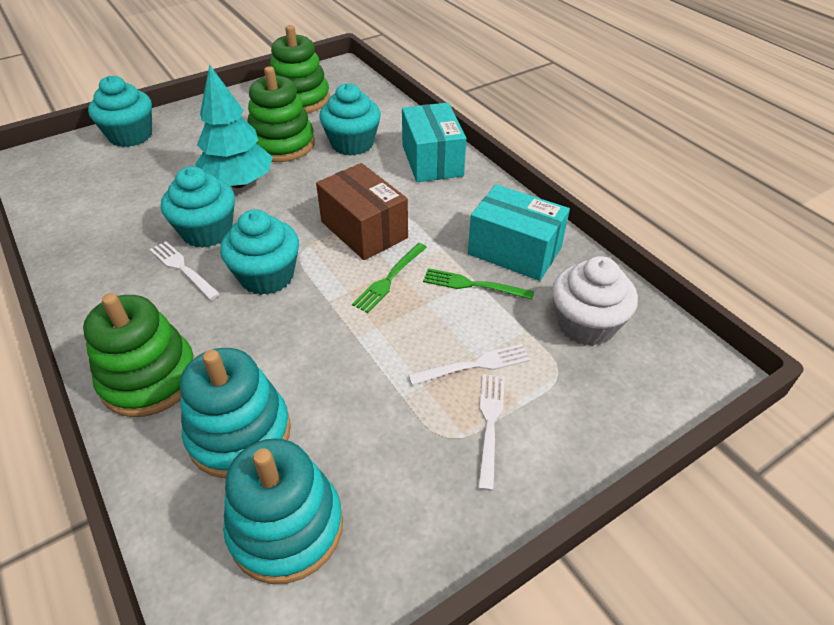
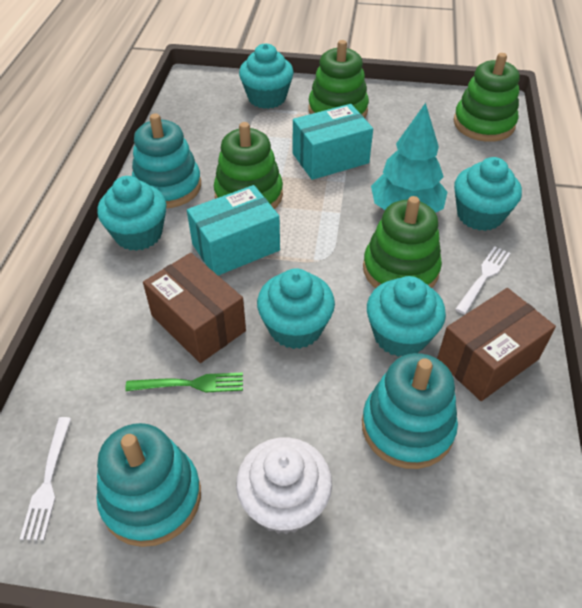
brown box: 1 -> 2
green fork: 2 -> 1
green stacking toy: 3 -> 4
turquoise cupcake: 4 -> 5
turquoise stacking toy: 2 -> 3
white fork: 3 -> 2

